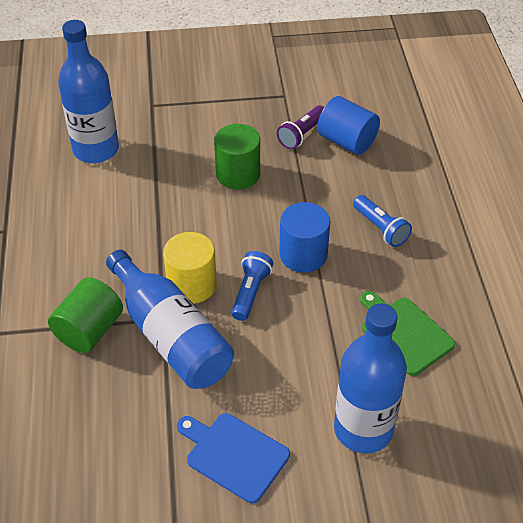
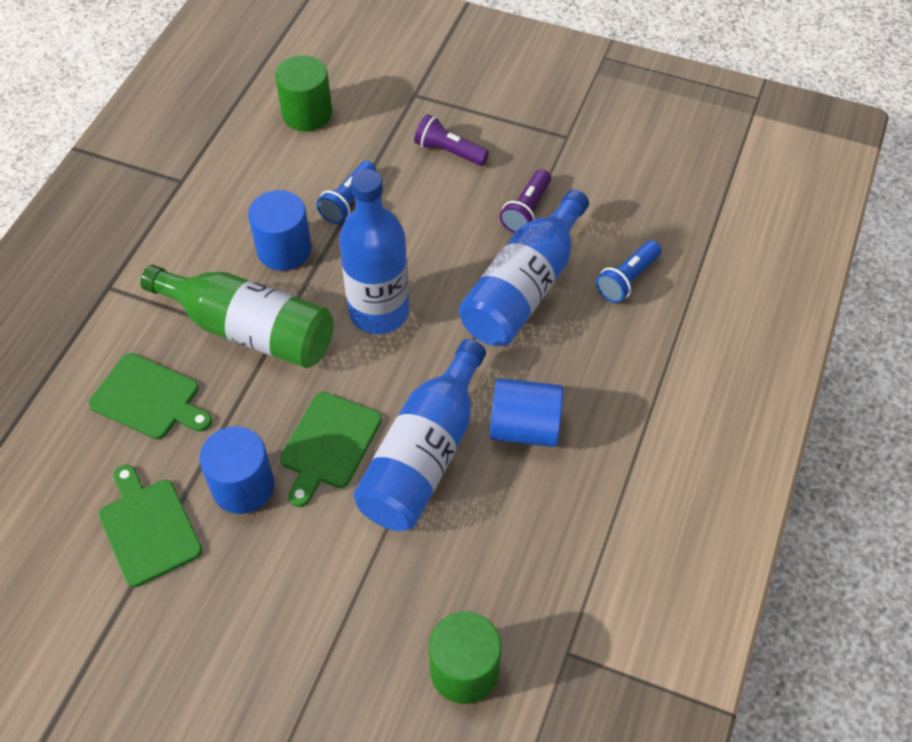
blue cutting board: 1 -> 0
blue cylinder: 2 -> 3
green bottle: 0 -> 1
green cutting board: 1 -> 3
purple flashlight: 1 -> 2
yellow cylinder: 1 -> 0

